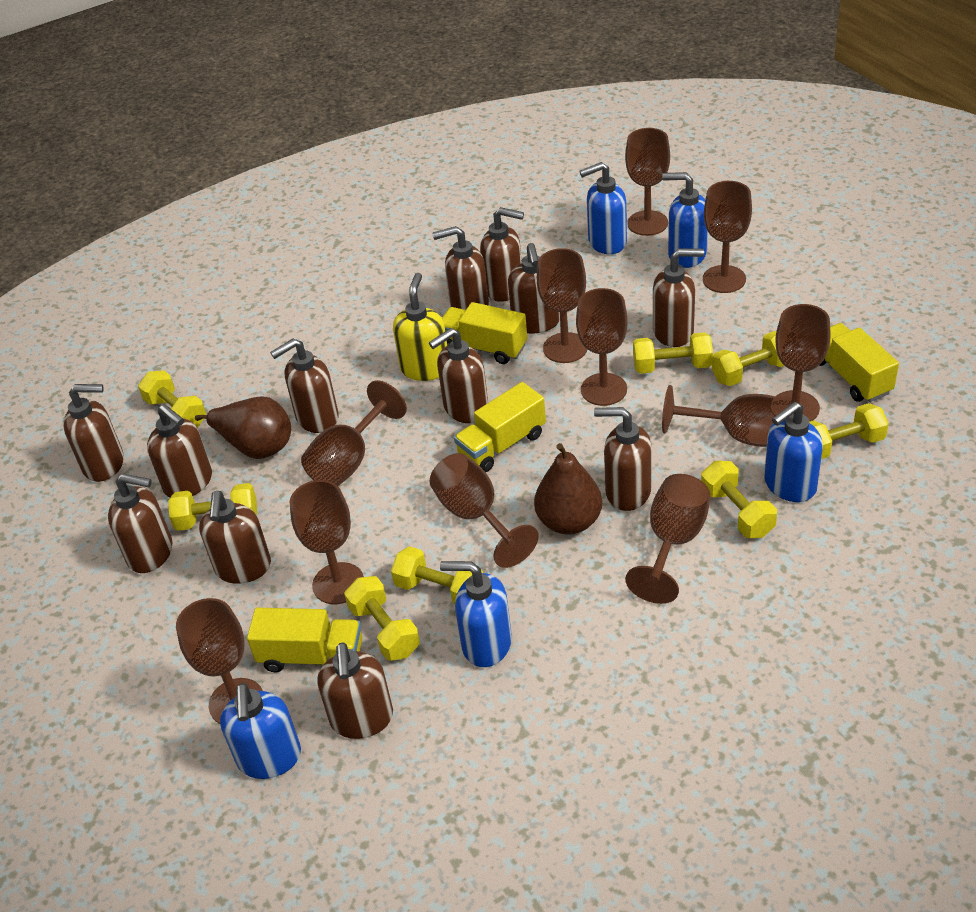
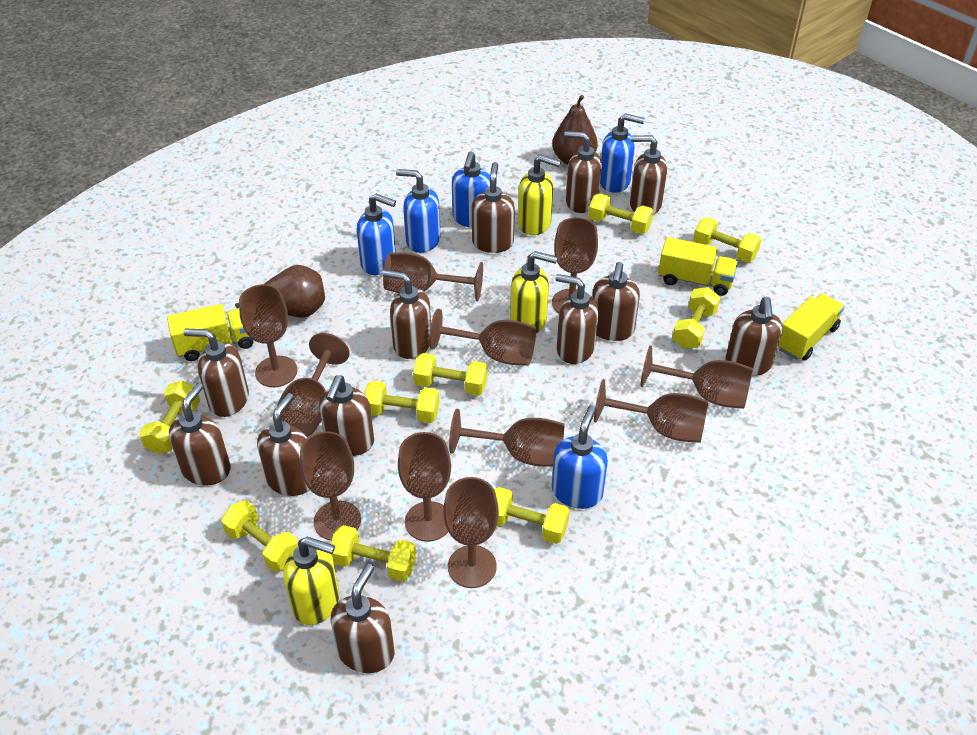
yellow dumbbell: 8 -> 9
yellow soap dispenser: 1 -> 3
yellow truck: 4 -> 3

